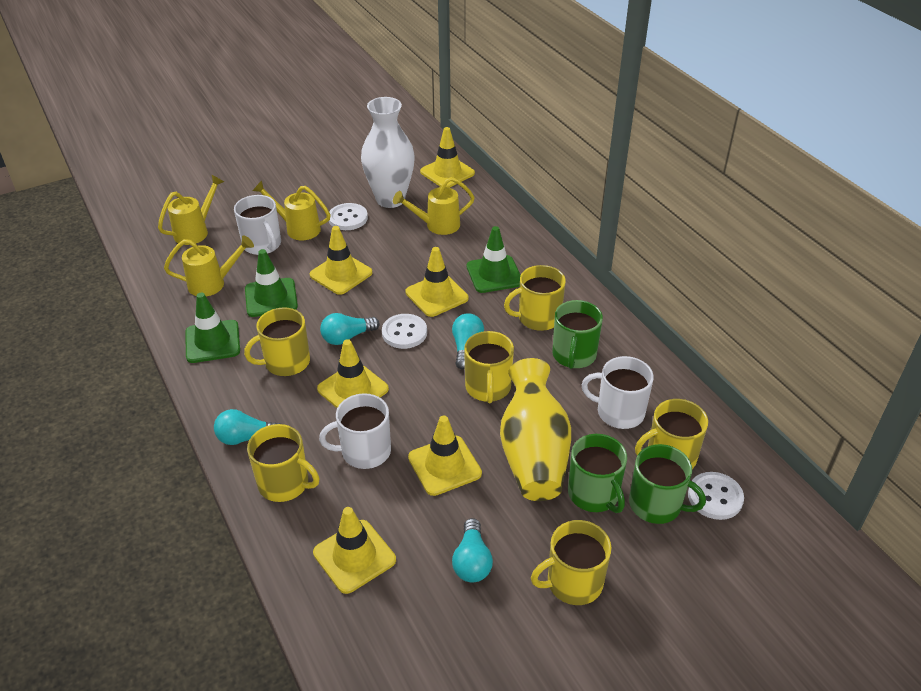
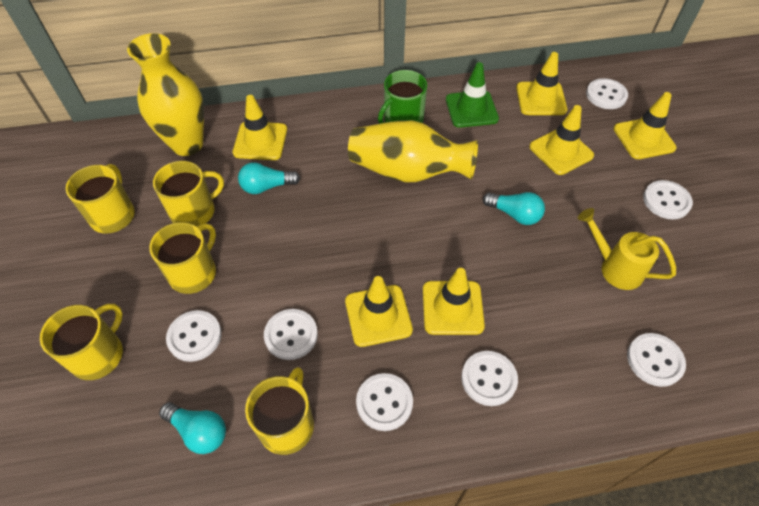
green mug: 3 -> 1
green traffic cone: 3 -> 1
turquoise light bulb: 4 -> 3
white button: 3 -> 7
white mug: 3 -> 0
white vase: 1 -> 0
yellow mug: 6 -> 5
yellow vase: 1 -> 2
yellow watering can: 4 -> 1

